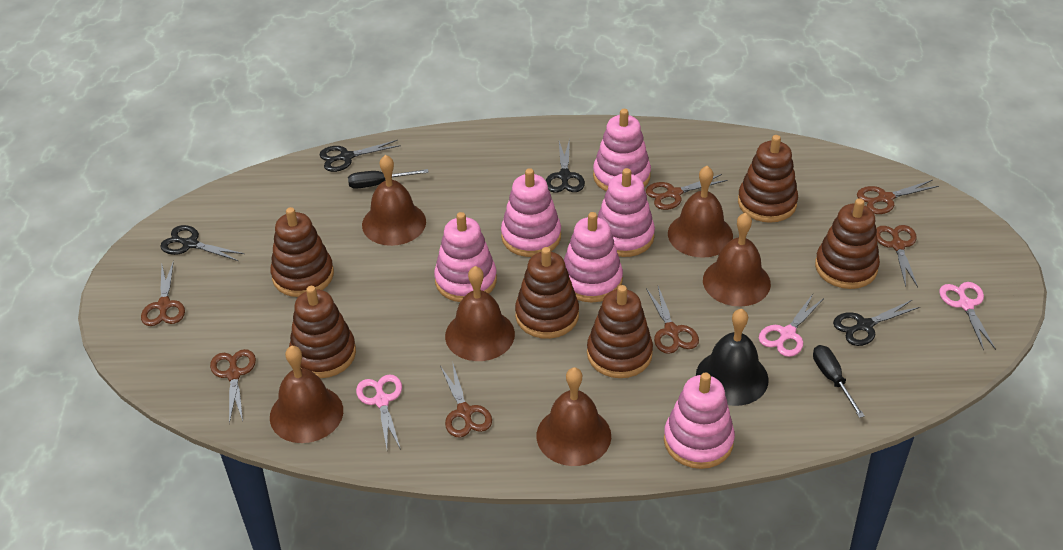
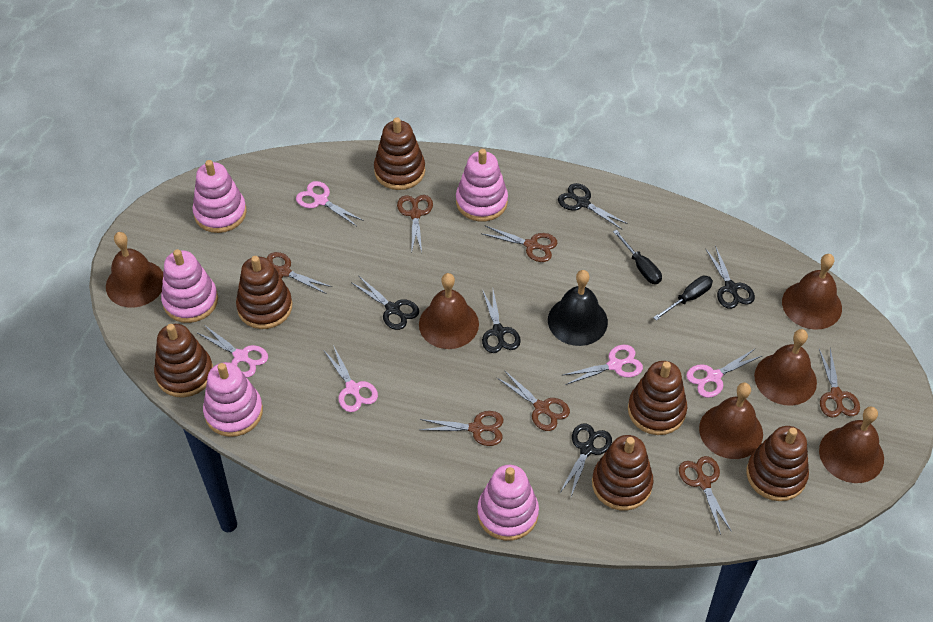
black scissors: 4 -> 5
pink scissors: 3 -> 5
pink stacking toy: 6 -> 5

